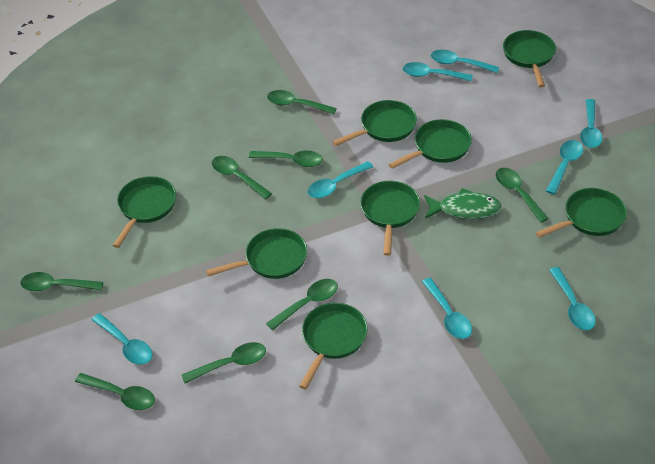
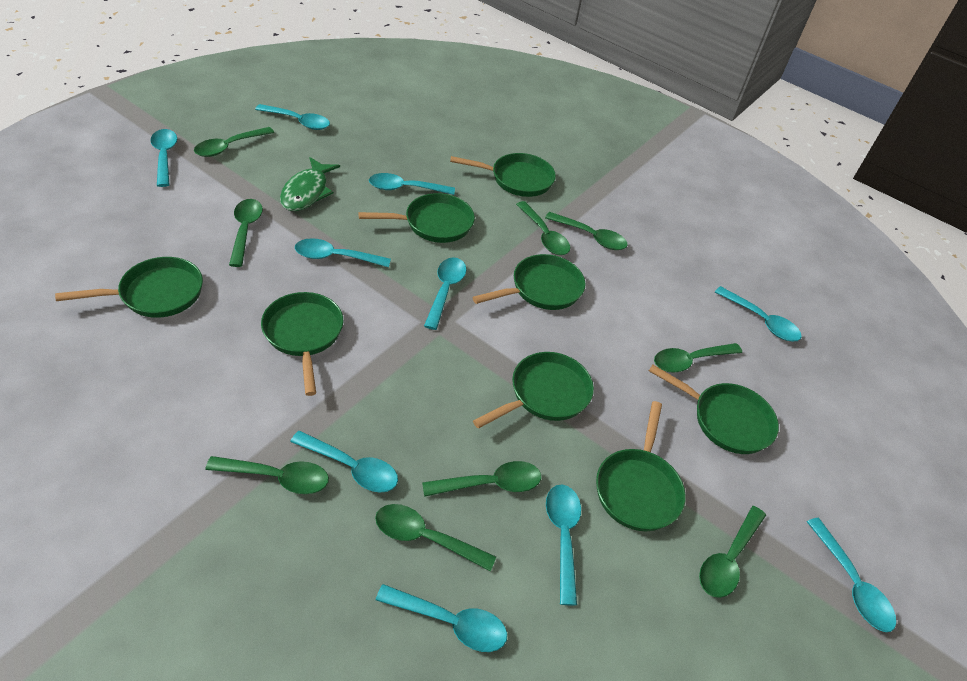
green spoon: 8 -> 9
turquoise spoon: 8 -> 10

